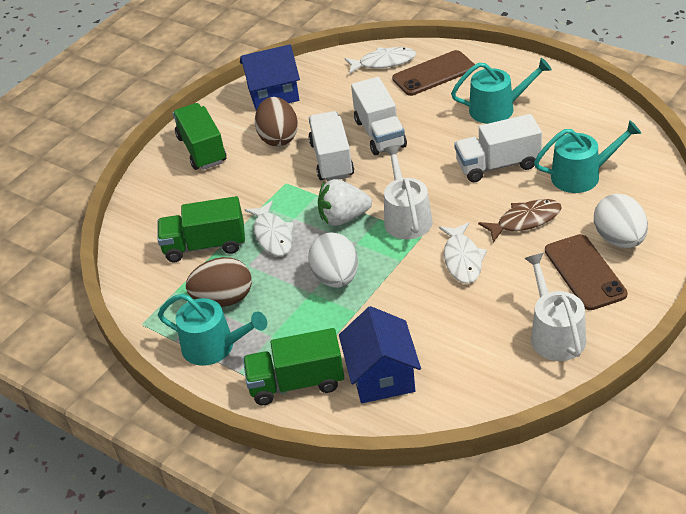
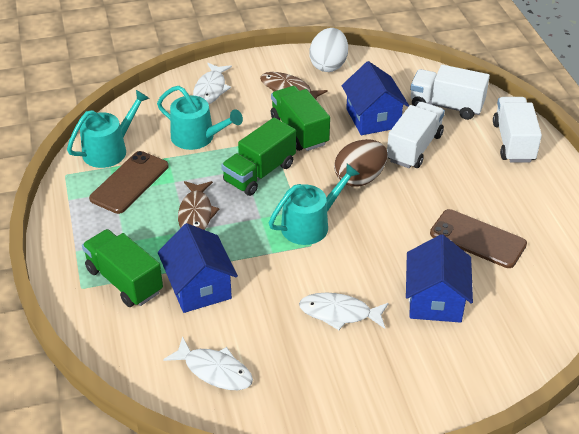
blue house: 2 -> 3
brown egg: 2 -> 1
brown fish: 1 -> 2
white egg: 2 -> 1
white strawberry: 1 -> 0
white watering can: 2 -> 0

